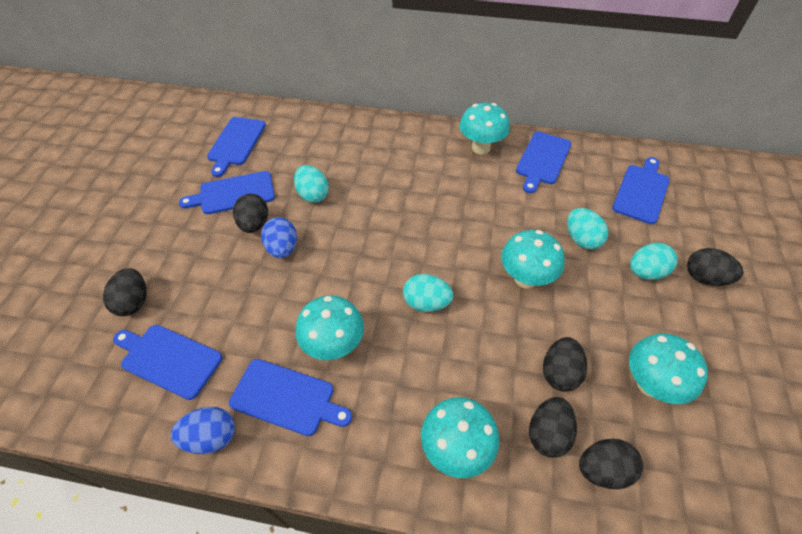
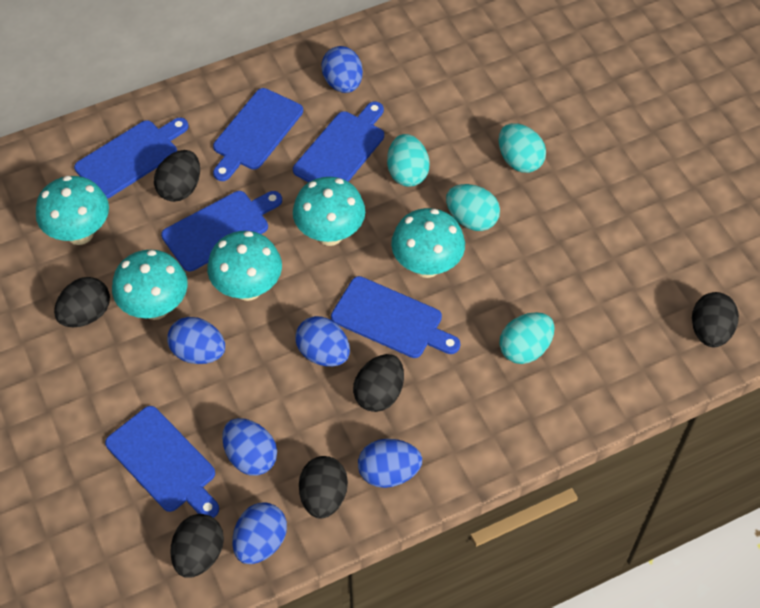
blue egg: 2 -> 6

